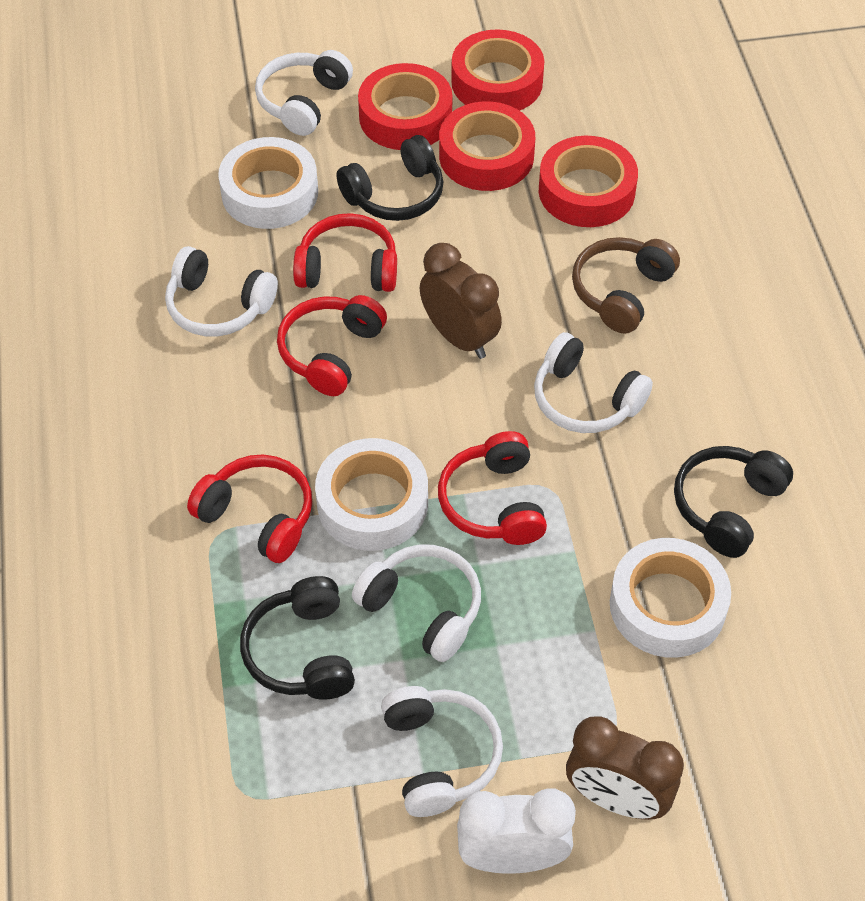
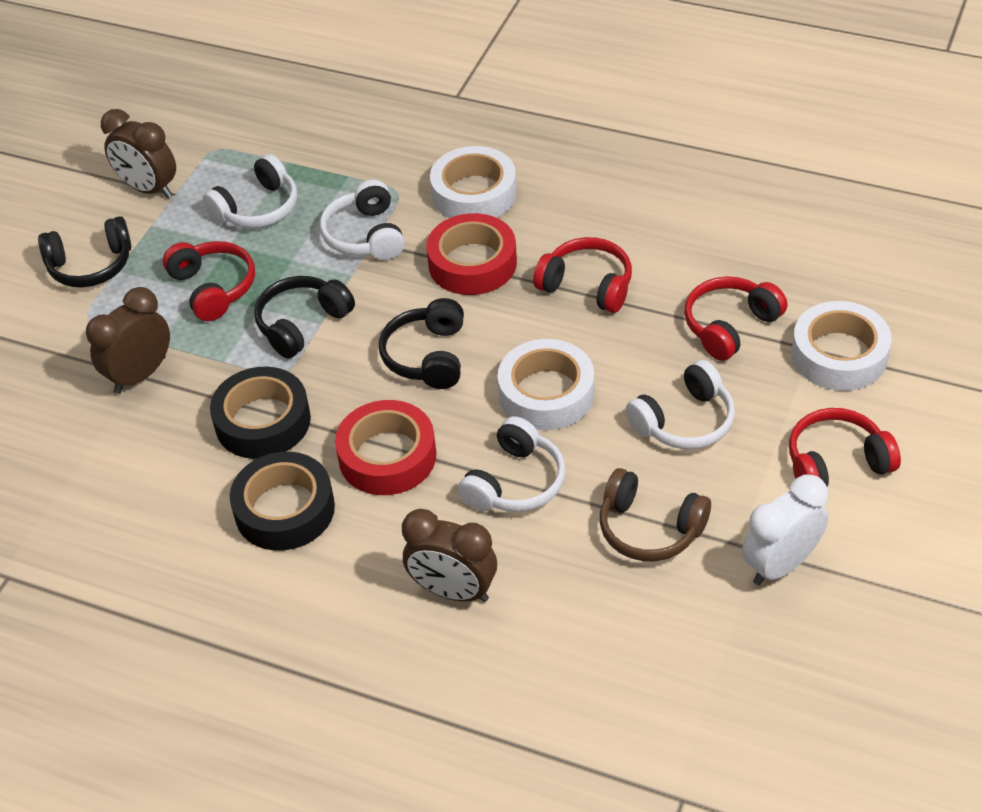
black tape: 0 -> 2
brown clock: 2 -> 3
red tape: 4 -> 2
white headphones: 5 -> 4

